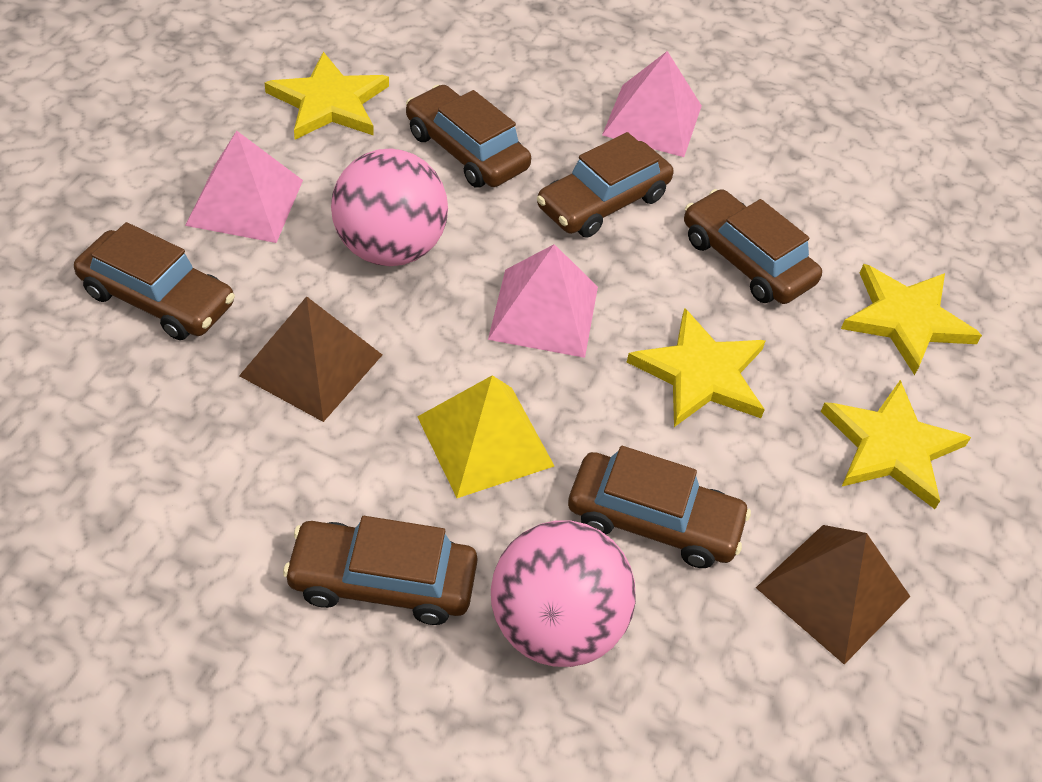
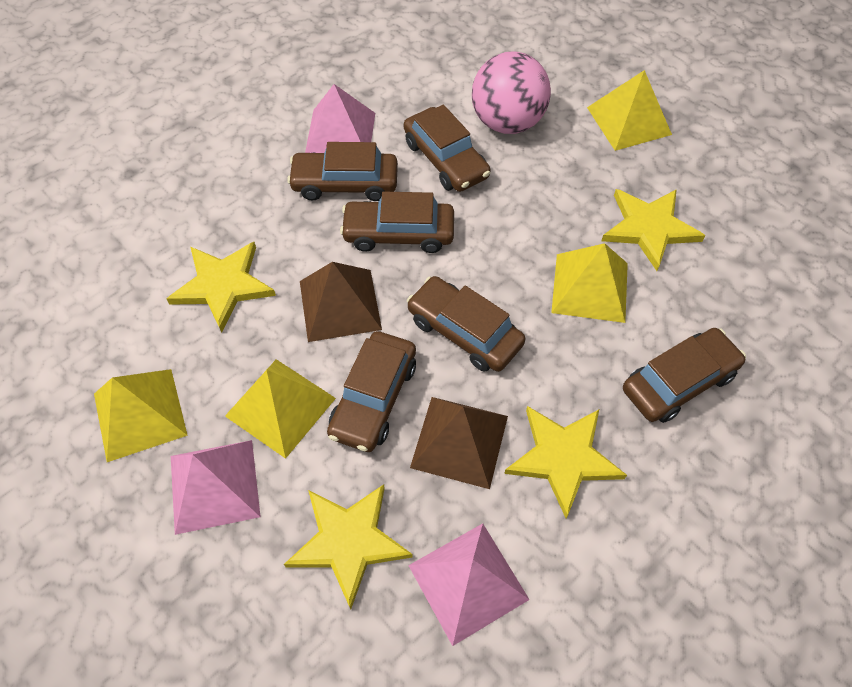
pink ball: 2 -> 1
yellow pyramid: 1 -> 4

